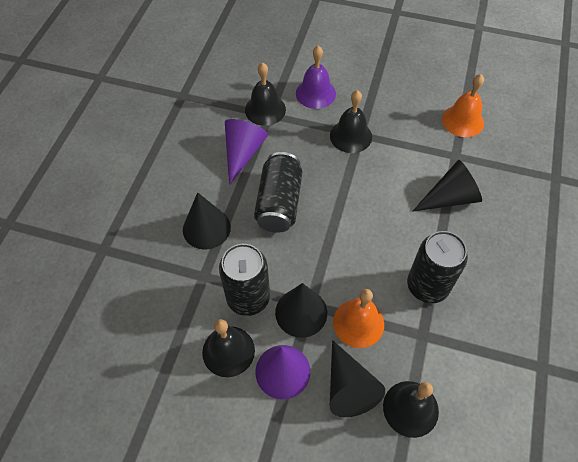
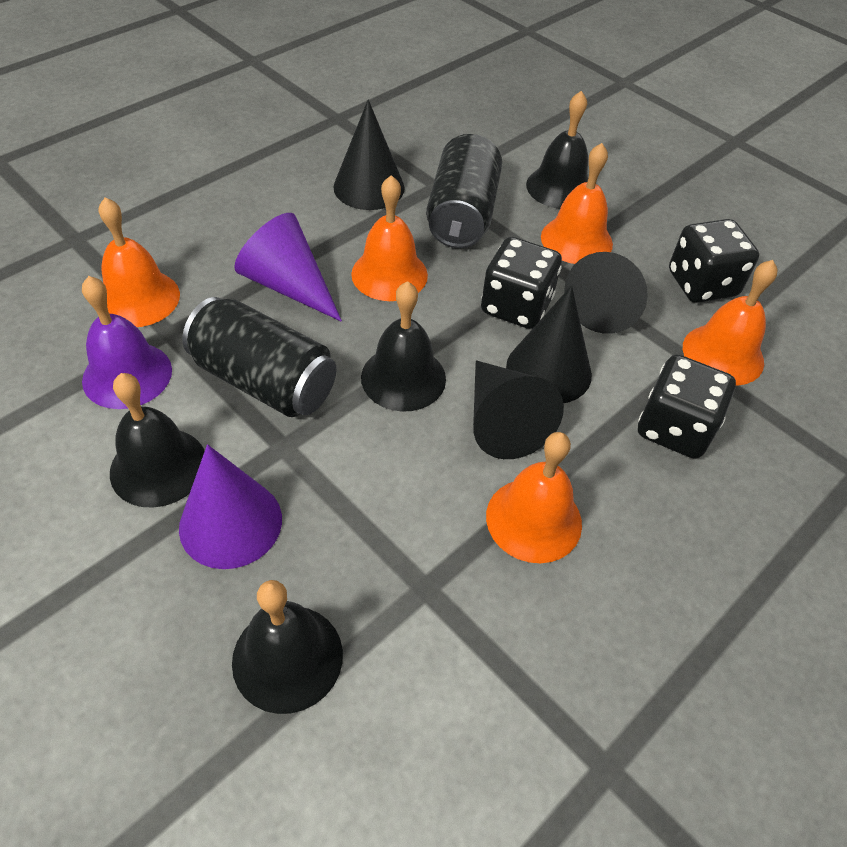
black can: 3 -> 2
black dice: 0 -> 3
orange bell: 2 -> 5

